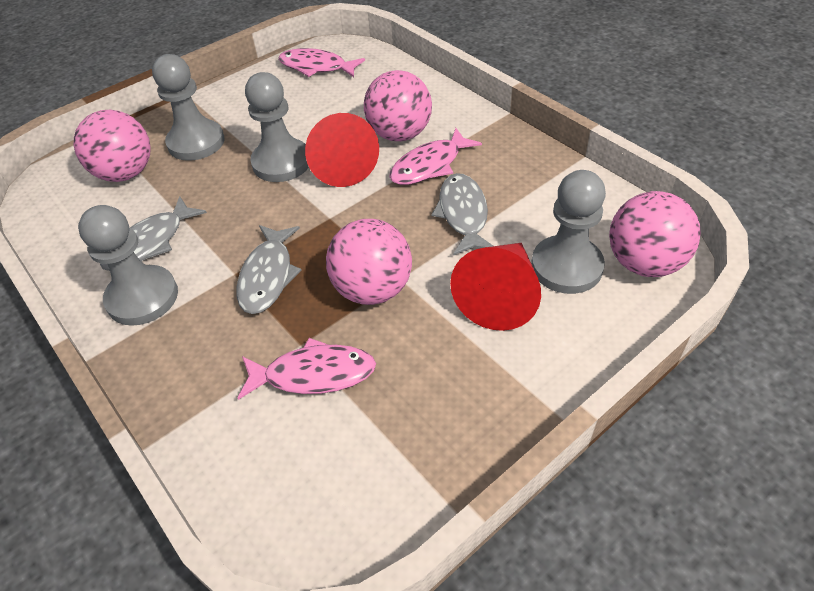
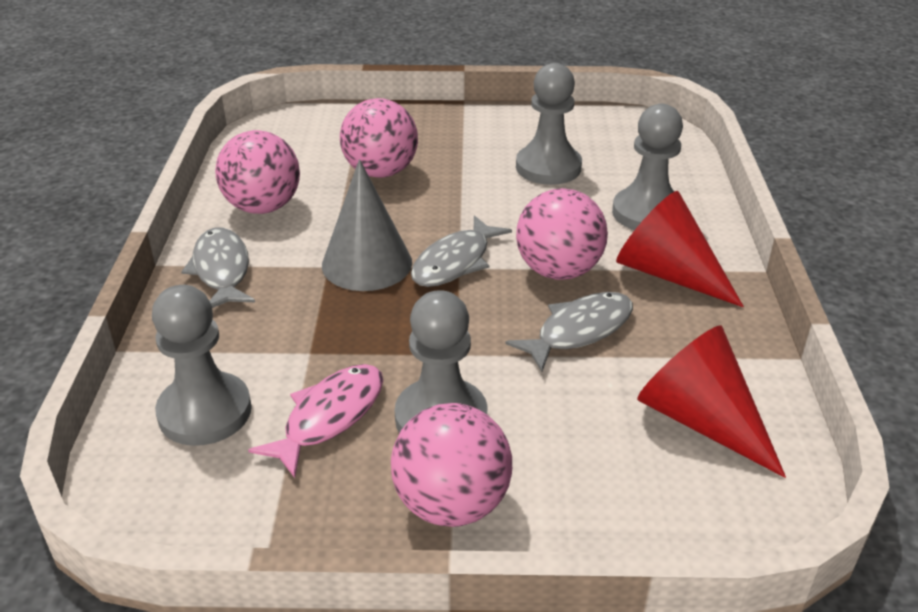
grey cone: 0 -> 1
pink fish: 3 -> 1

